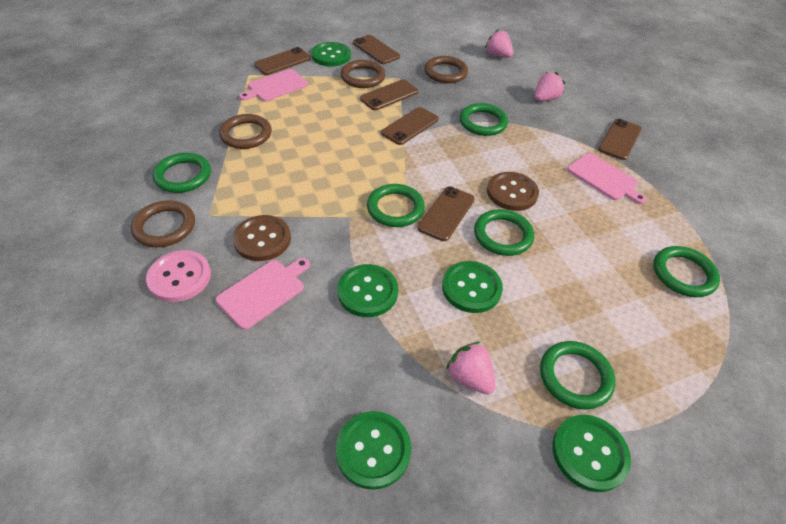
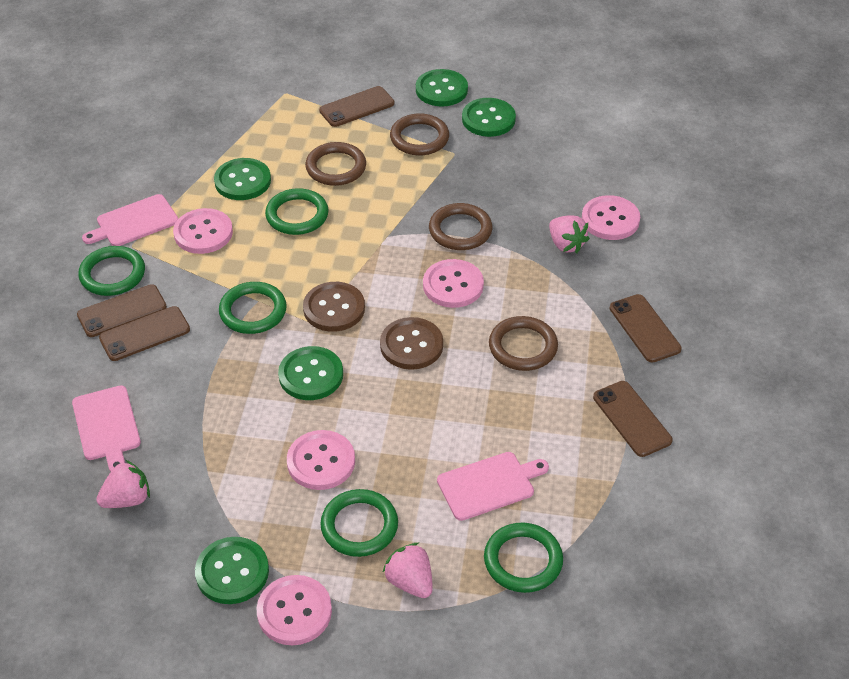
brown phone: 6 -> 5
green ring: 6 -> 5
pink button: 1 -> 5

